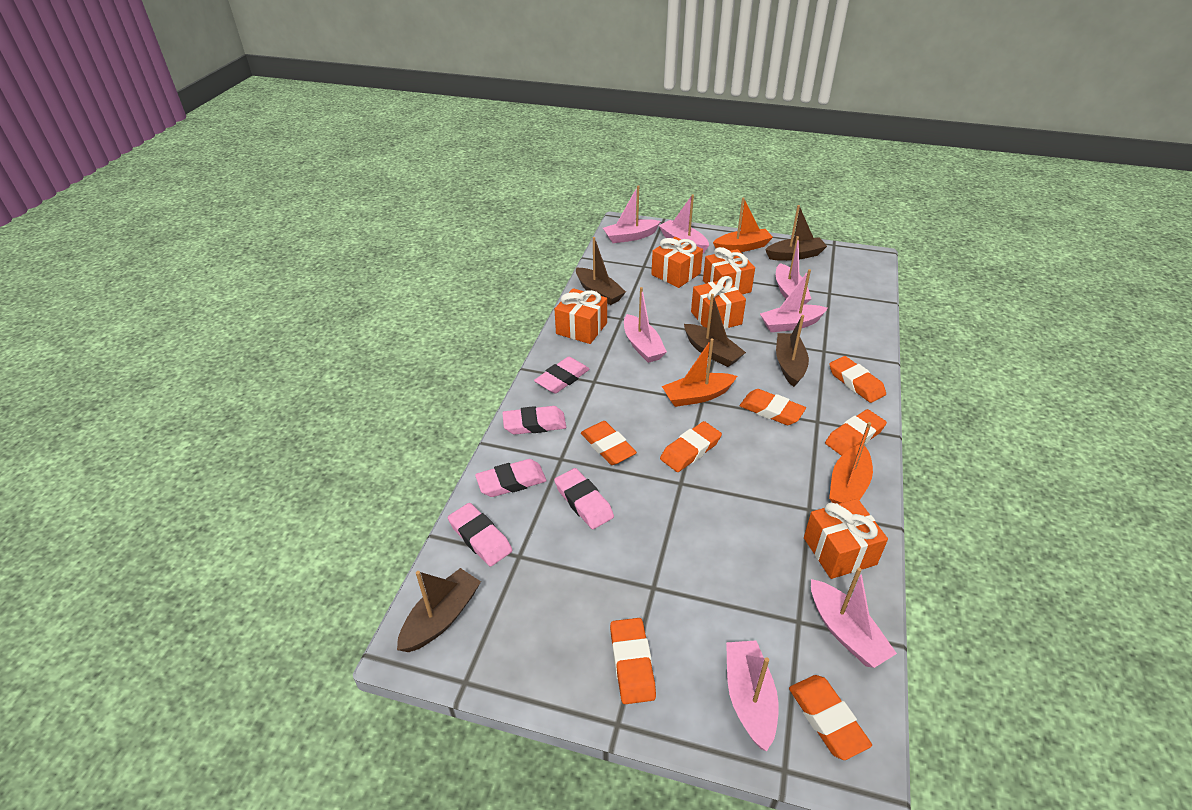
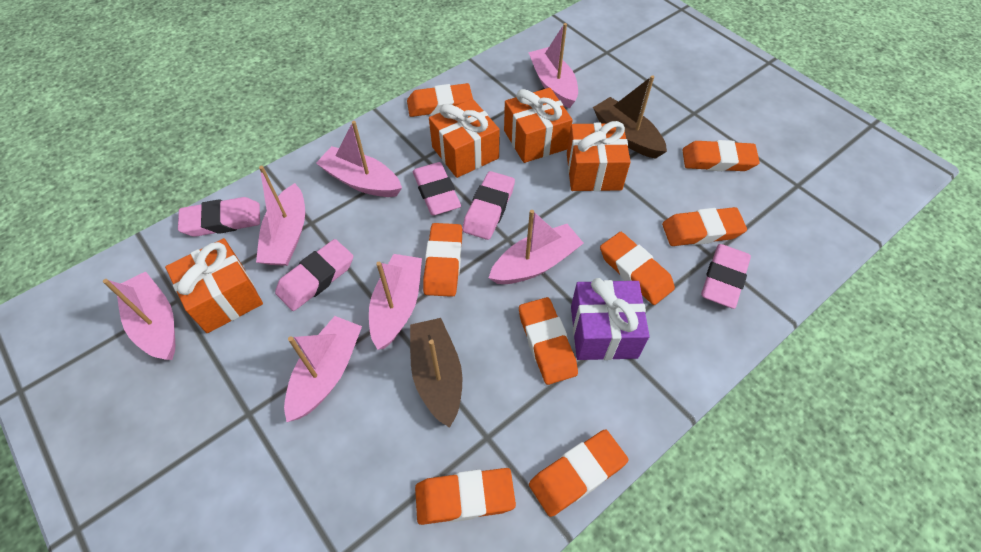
brown boat: 5 -> 2
orange boat: 3 -> 0
orange eraser: 7 -> 8
orange gift: 5 -> 4
purple gift: 0 -> 1

